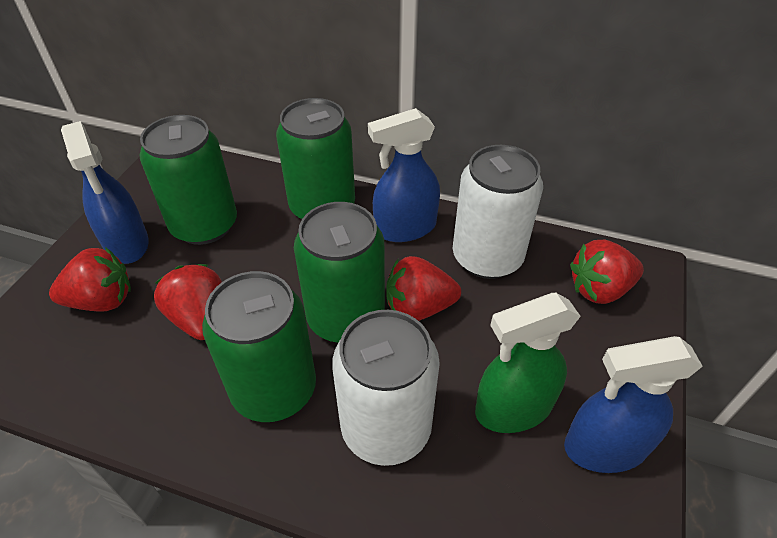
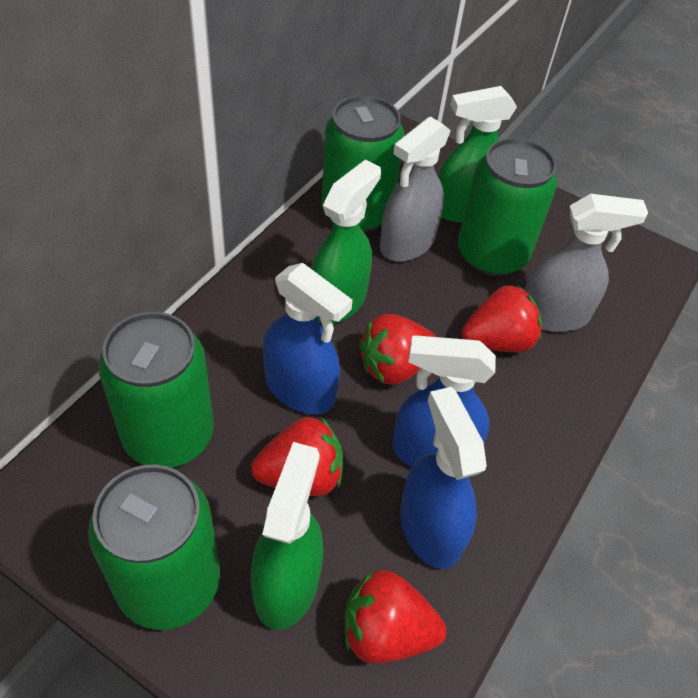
green spray bottle: 1 -> 3
grey spray bottle: 0 -> 2
white can: 2 -> 0

